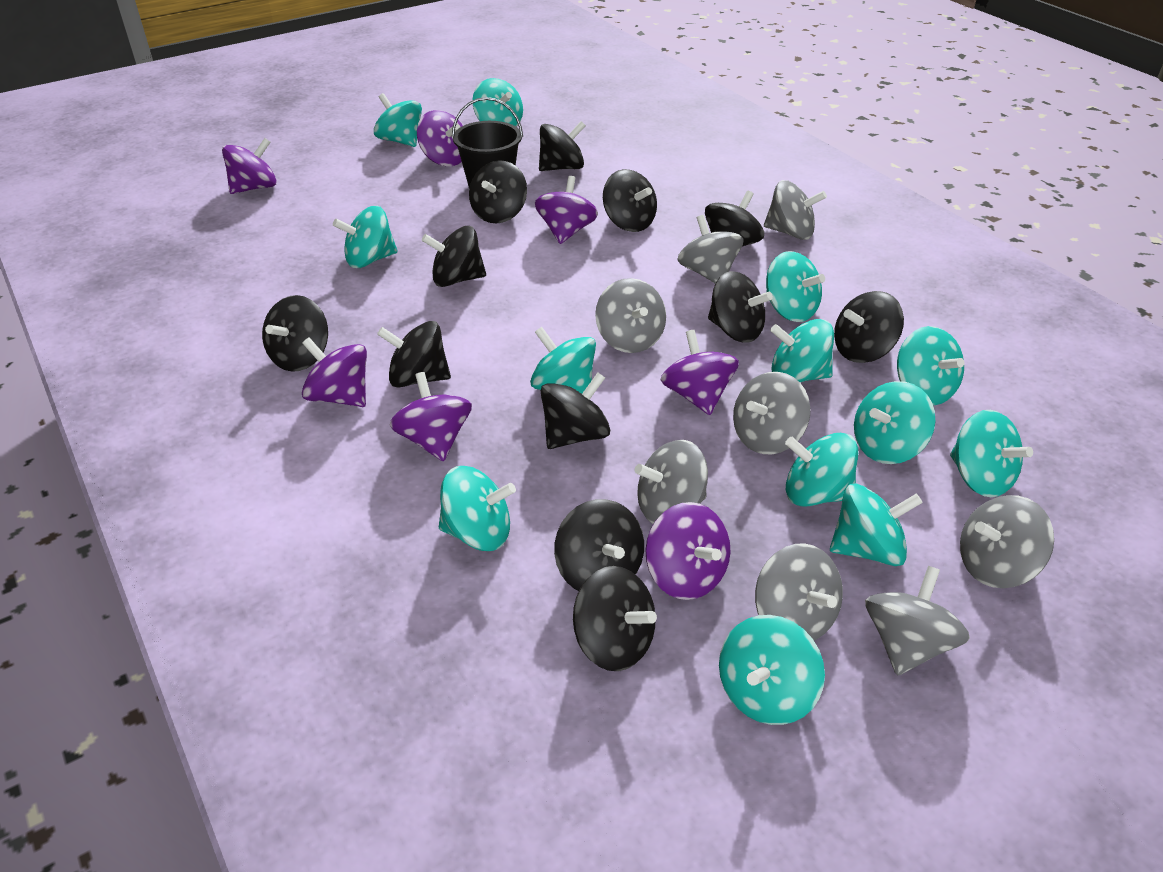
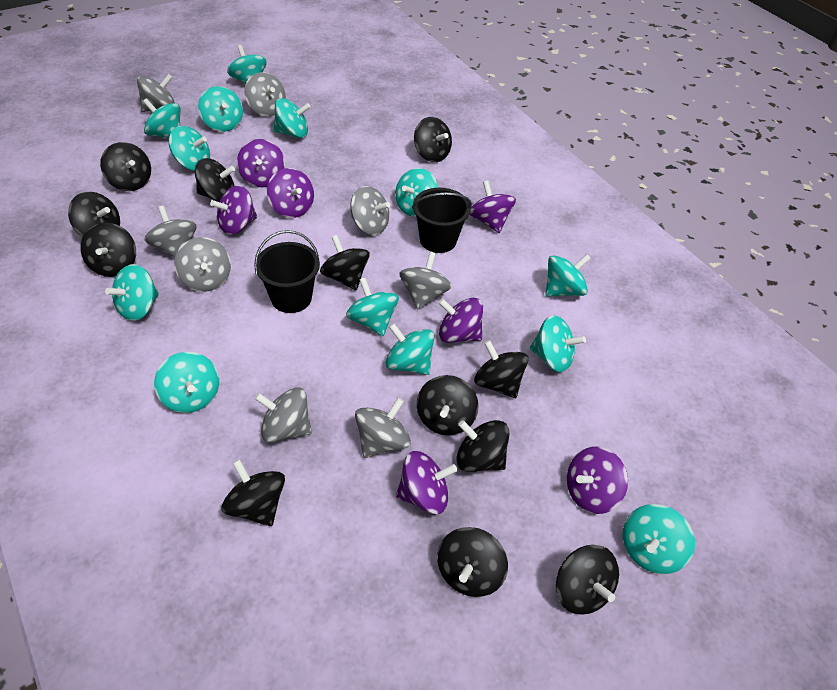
black bucket: 1 -> 2

